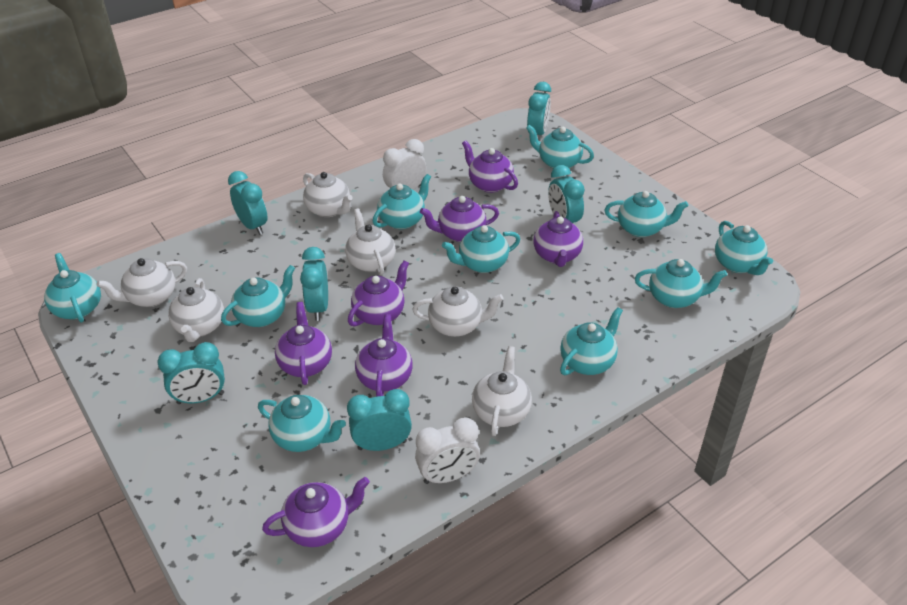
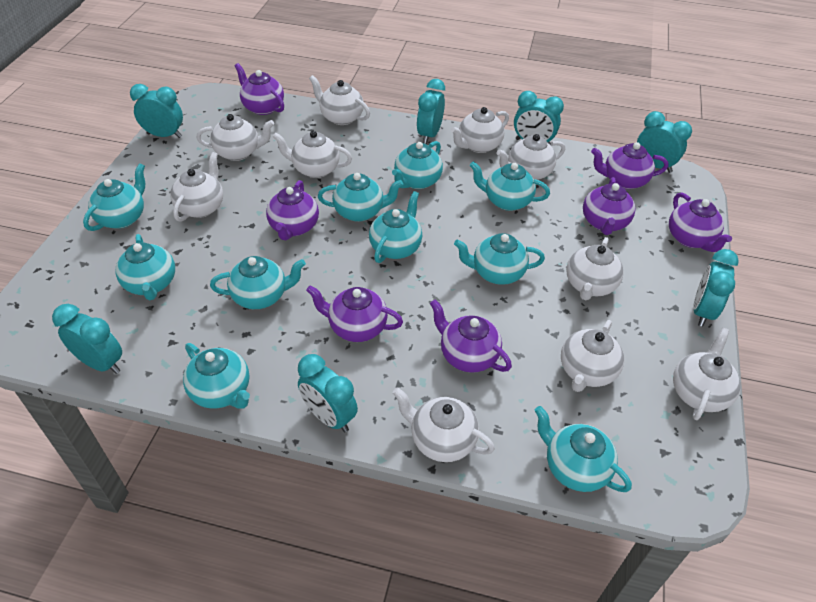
turquoise clock: 6 -> 7
white clock: 2 -> 0
white teapot: 6 -> 10

